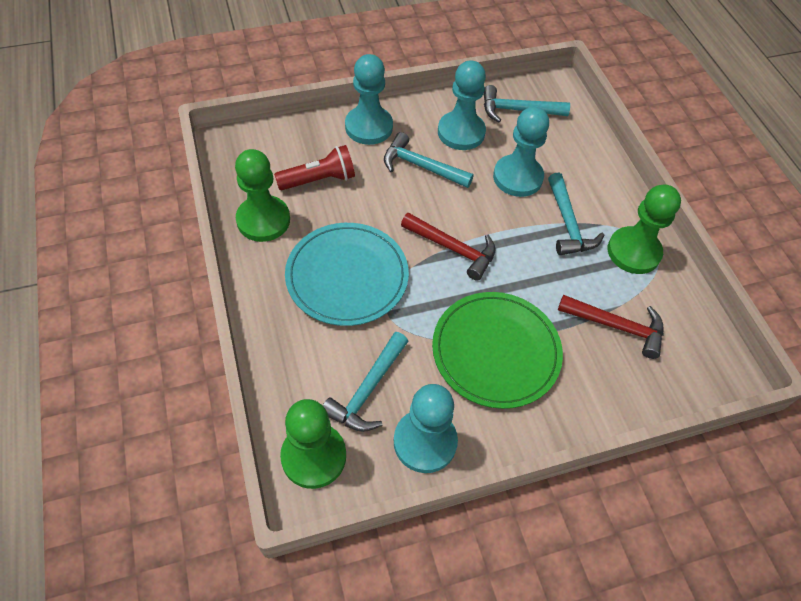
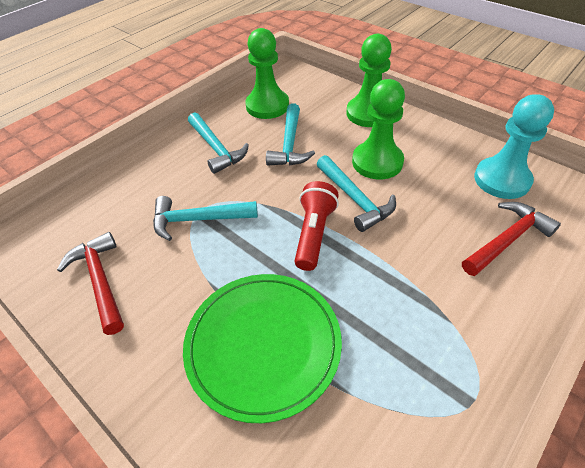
turquoise pawn: 4 -> 1
turquoise plate: 1 -> 0

